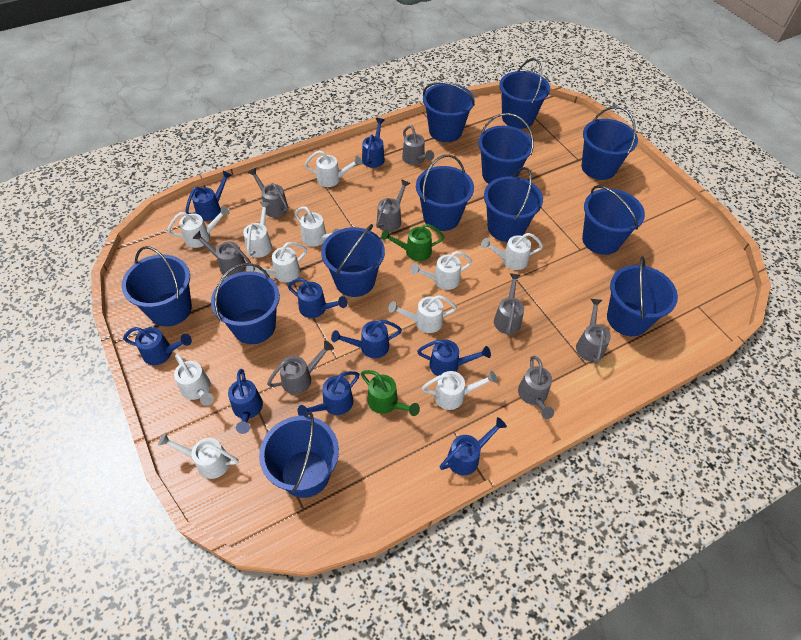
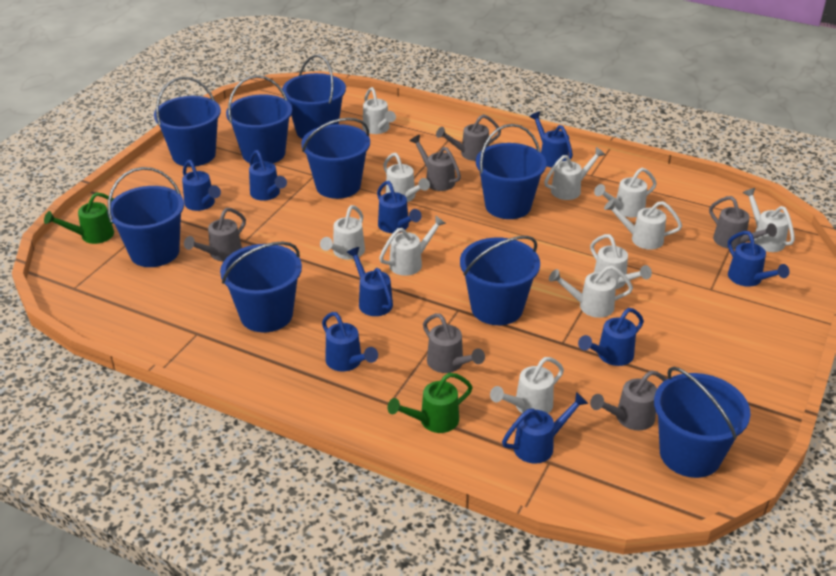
blue bucket: 12 -> 9
grey watering can: 8 -> 6

